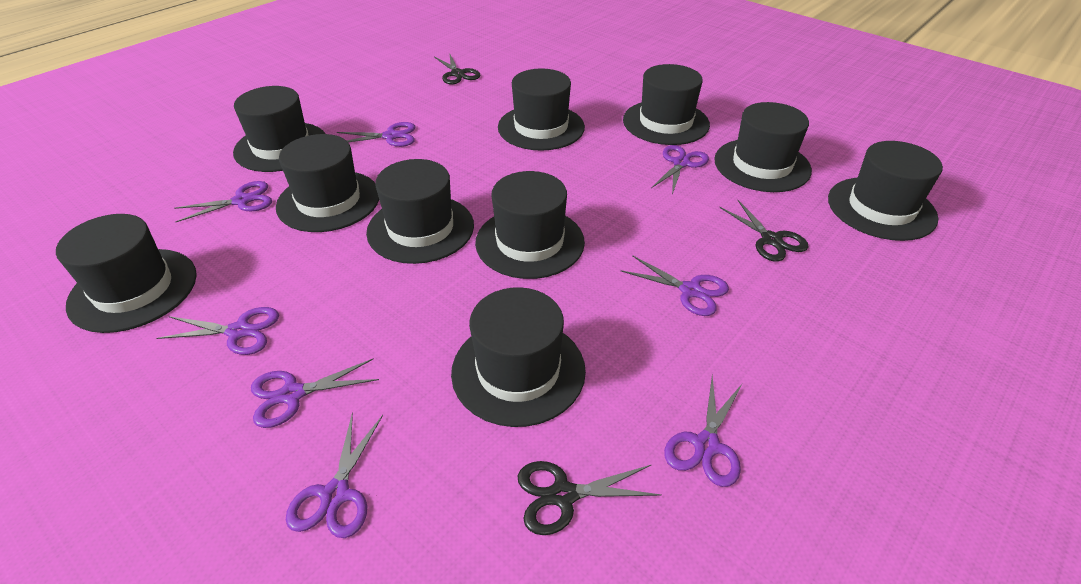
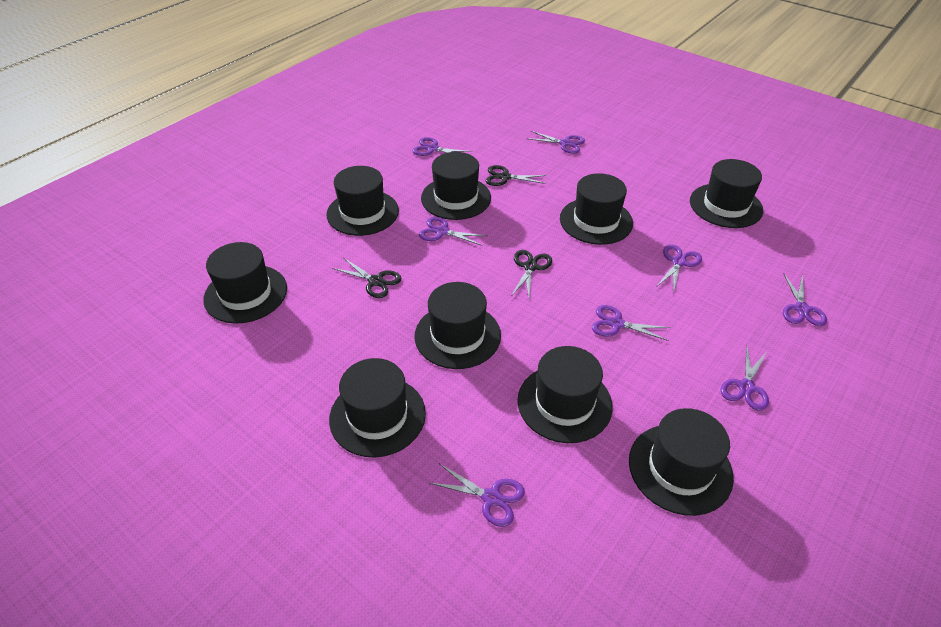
black hat: 10 -> 9

